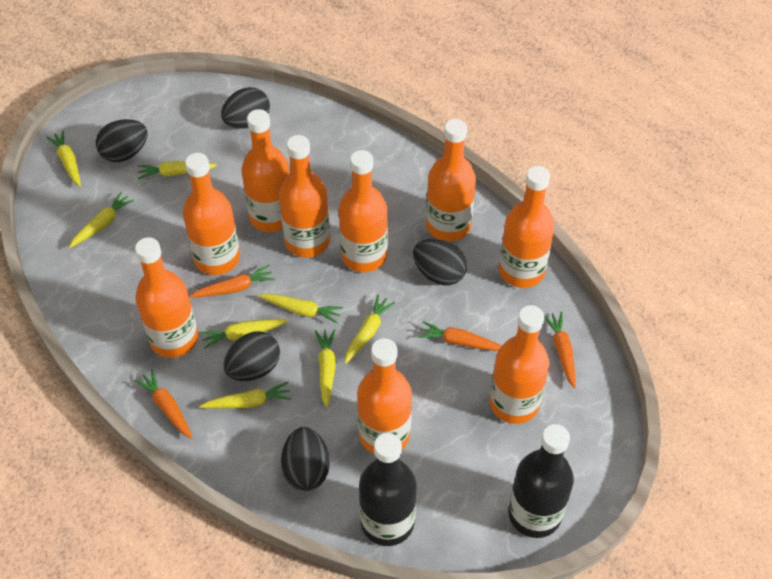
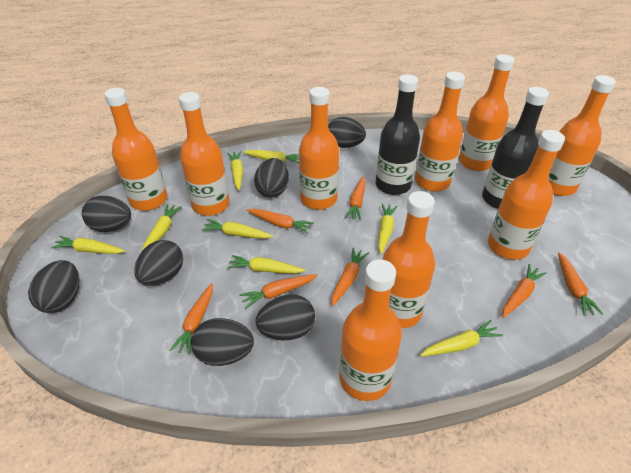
black egg: 5 -> 7
orange carrot: 4 -> 7

